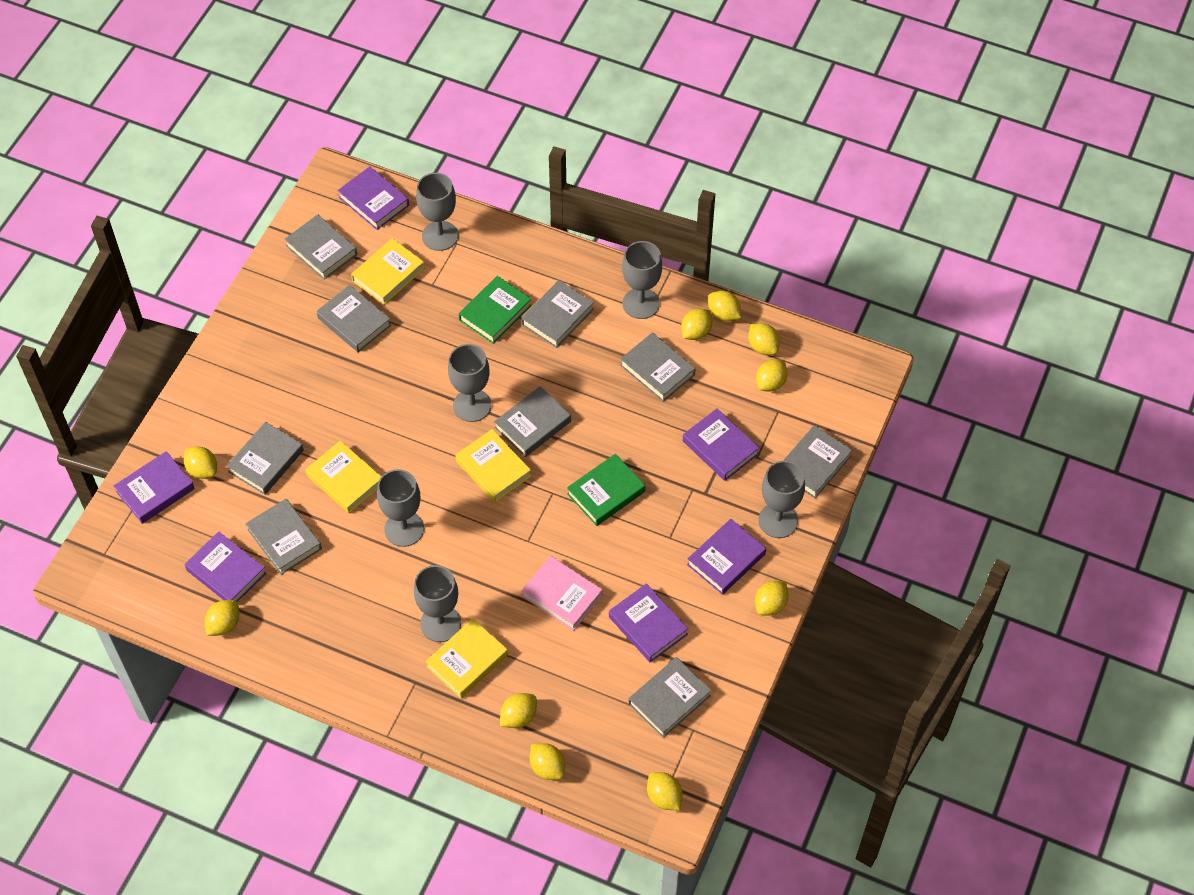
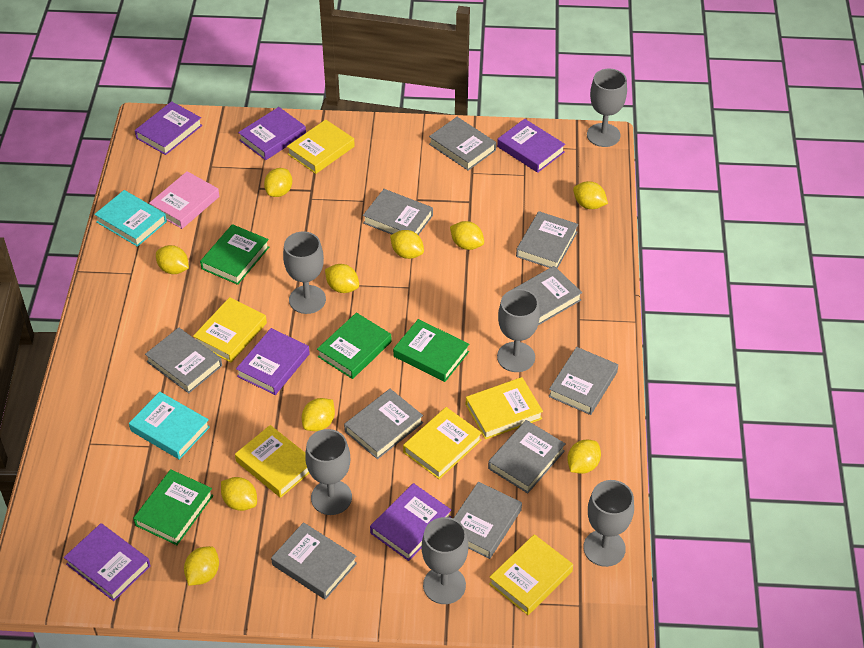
green book: 2 -> 4
grey book: 9 -> 10
turquoise book: 0 -> 2
yellow book: 4 -> 6

